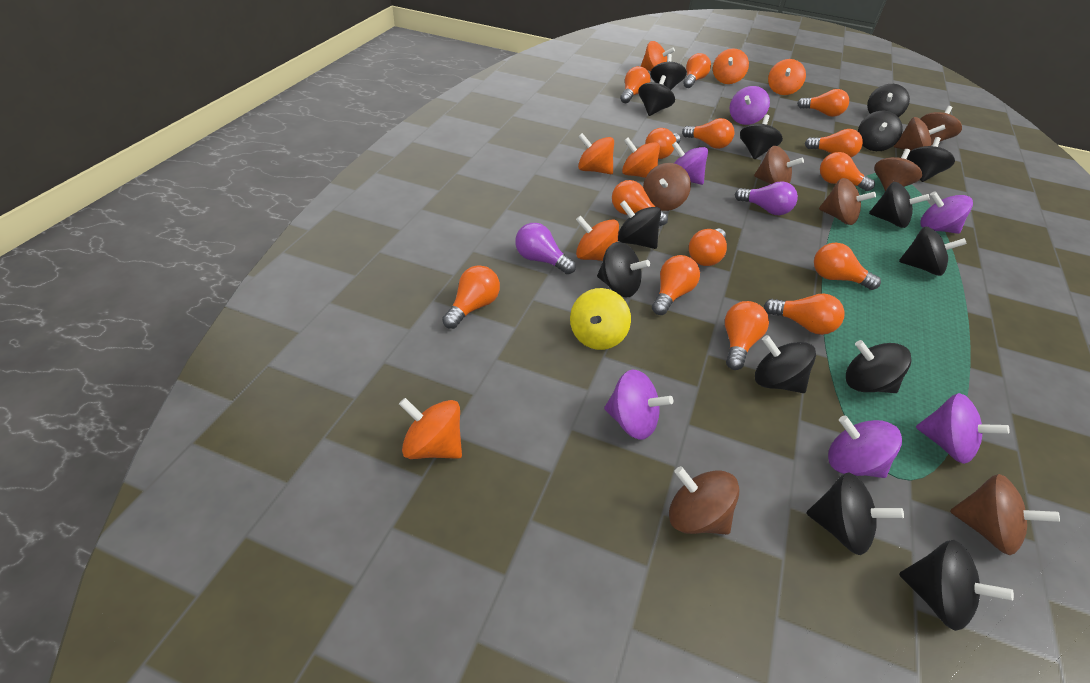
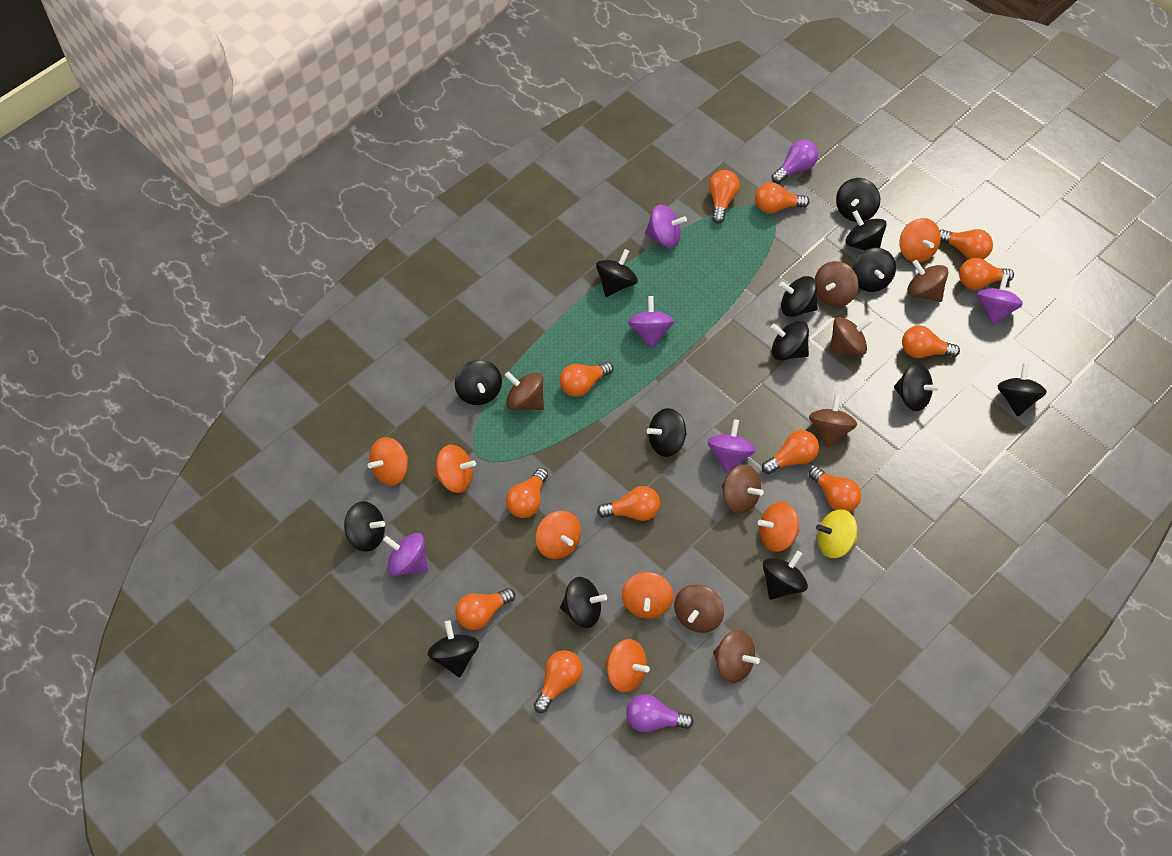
orange light bulb: 14 -> 12
purple spinning top: 6 -> 5

